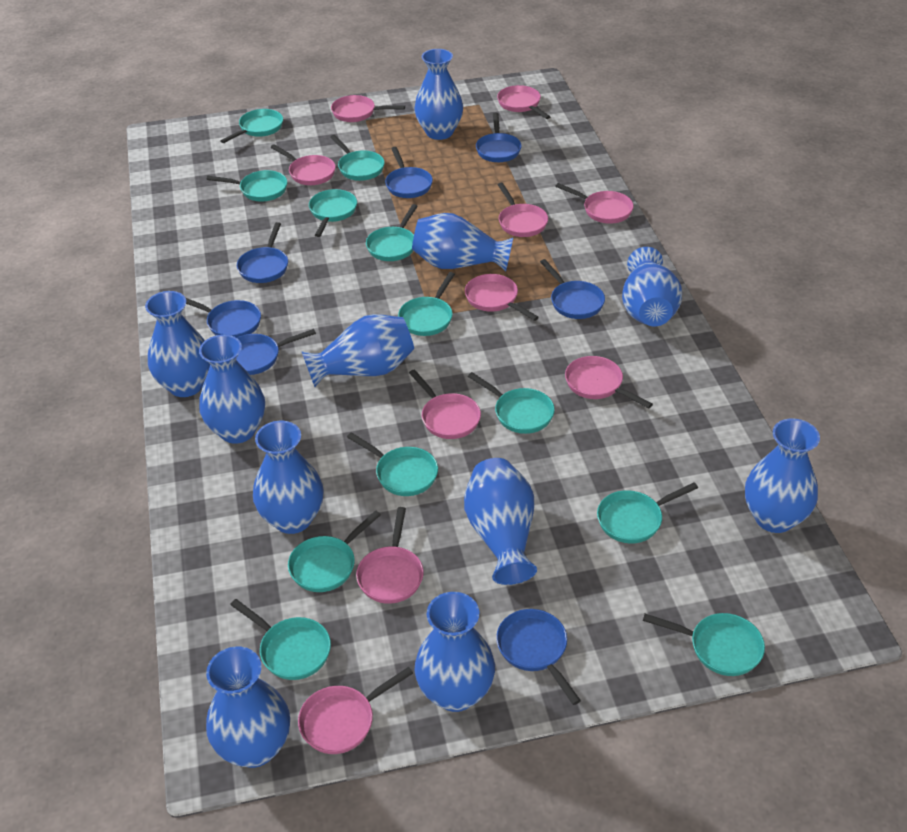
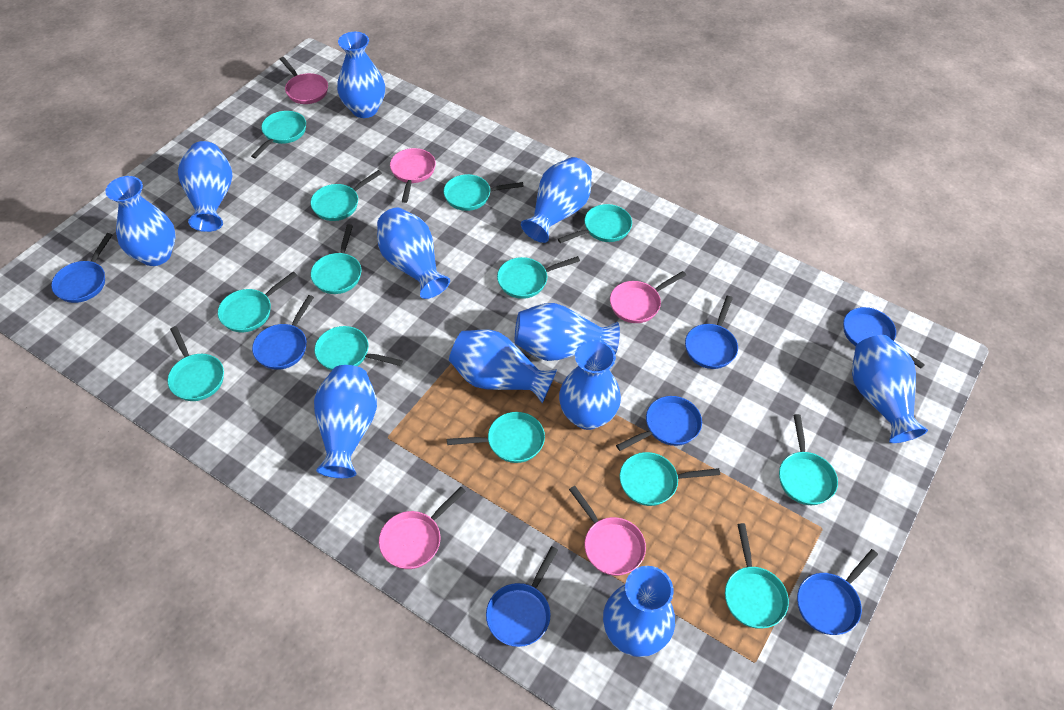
pink pan: 10 -> 5
turquoise pan: 12 -> 13

